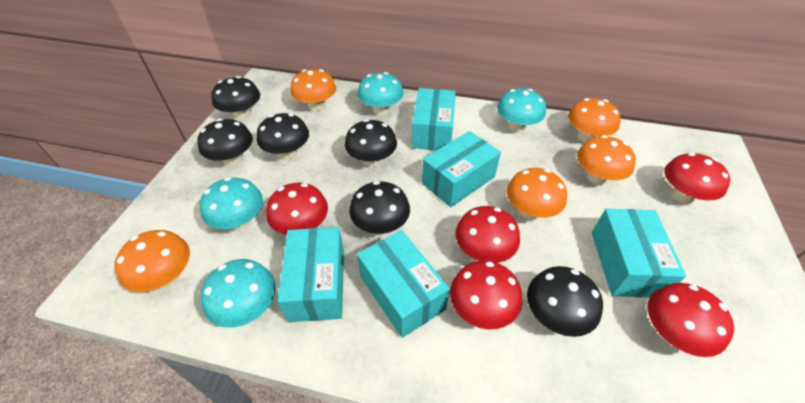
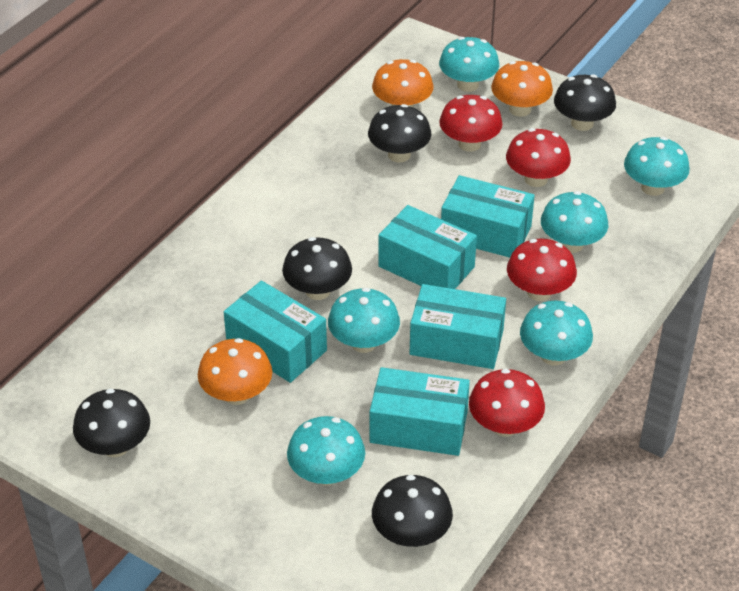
black mushroom: 6 -> 5
orange mushroom: 5 -> 3
red mushroom: 5 -> 4
turquoise mushroom: 4 -> 6

